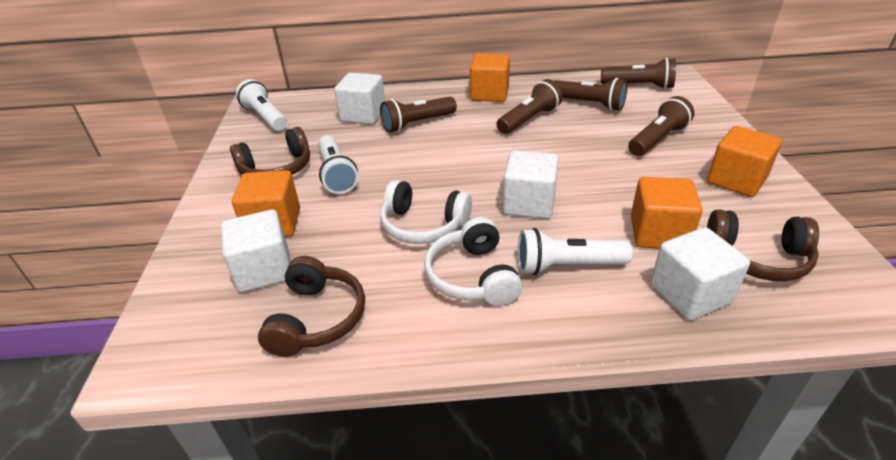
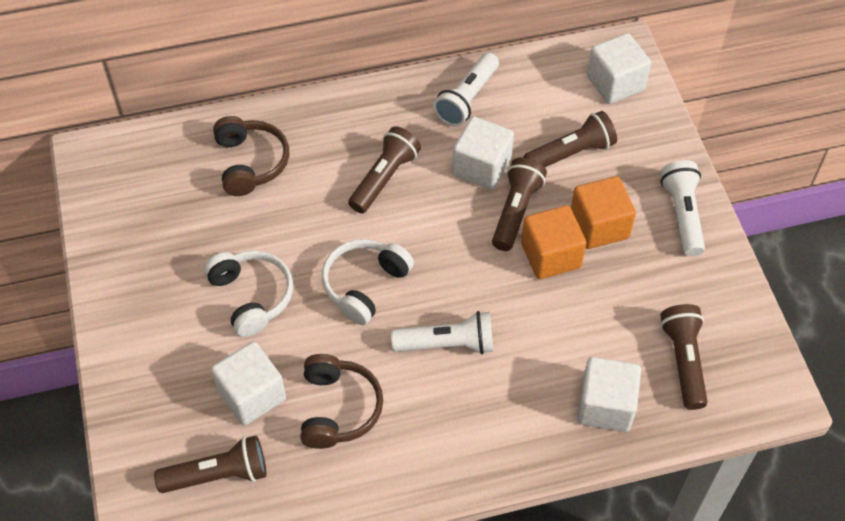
brown headphones: 3 -> 2
orange cube: 4 -> 2

